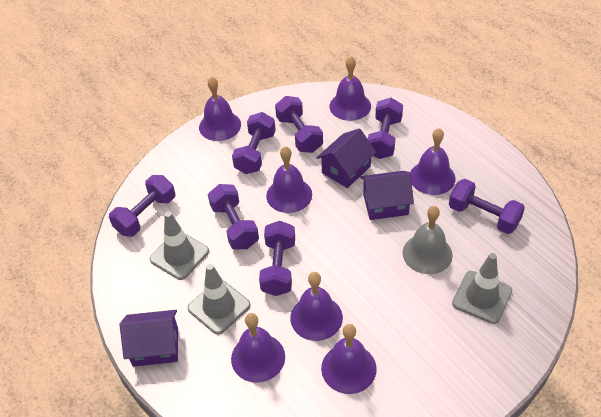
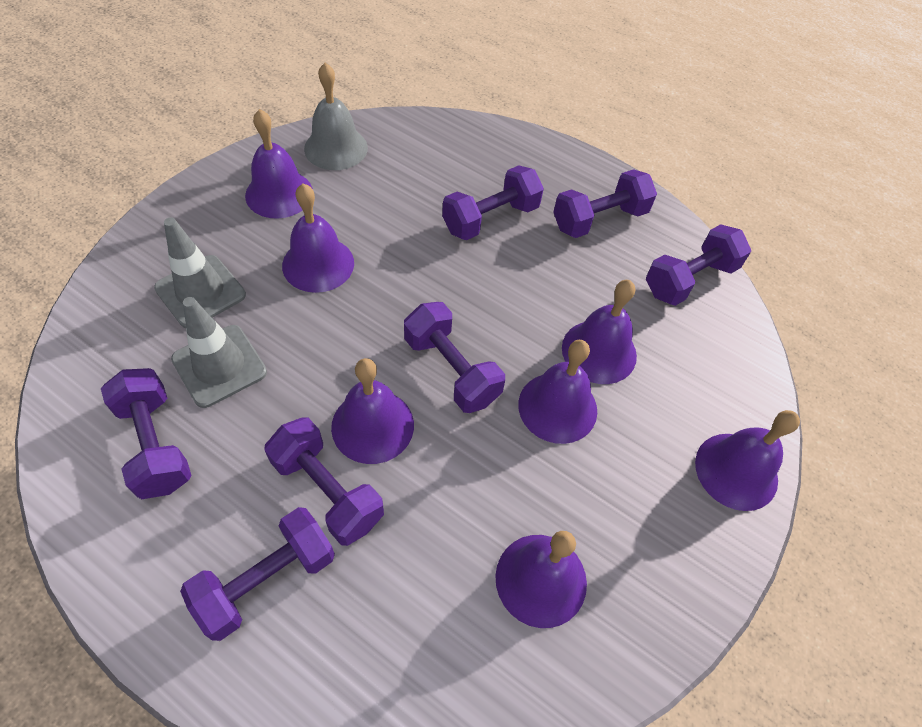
grey traffic cone: 3 -> 2
purple house: 3 -> 0

